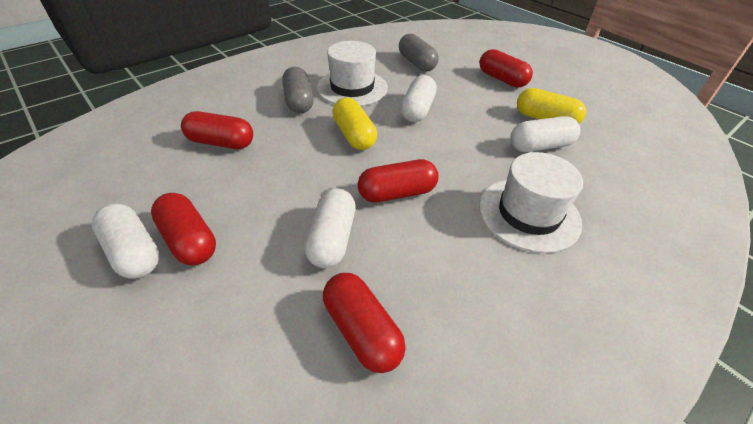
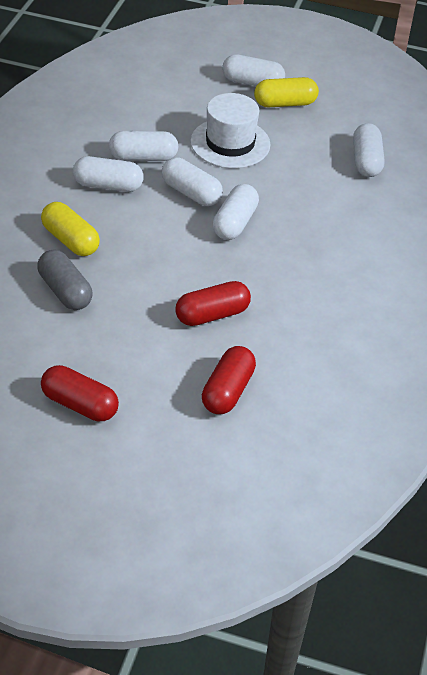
grey capsule: 2 -> 1
red capsule: 5 -> 3
white capsule: 4 -> 6
white hat: 2 -> 1

